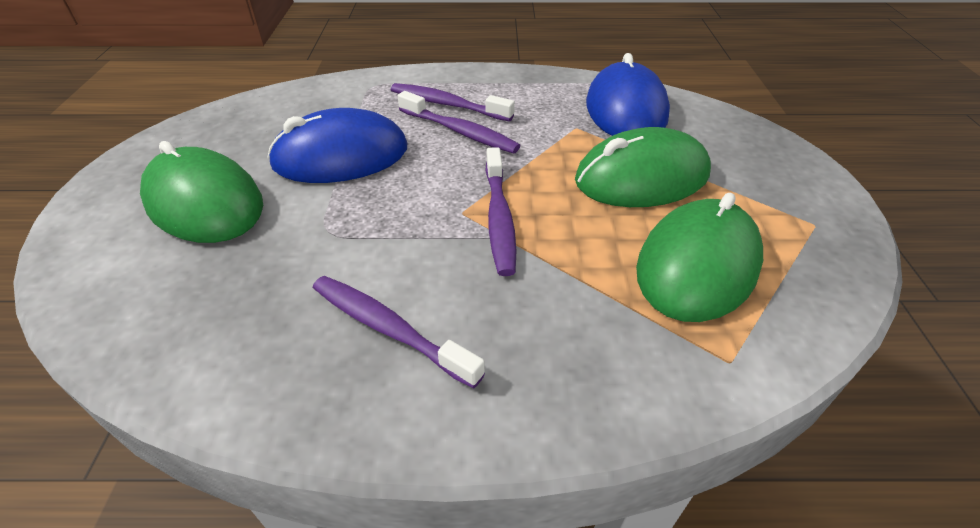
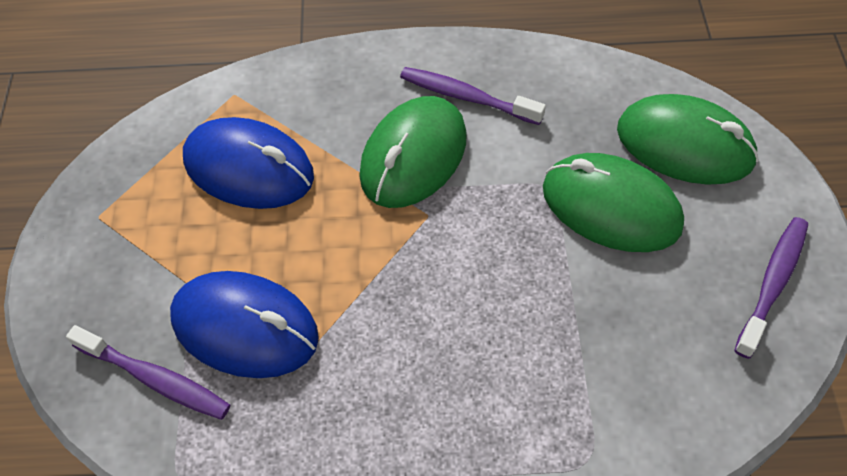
purple toothbrush: 4 -> 3

